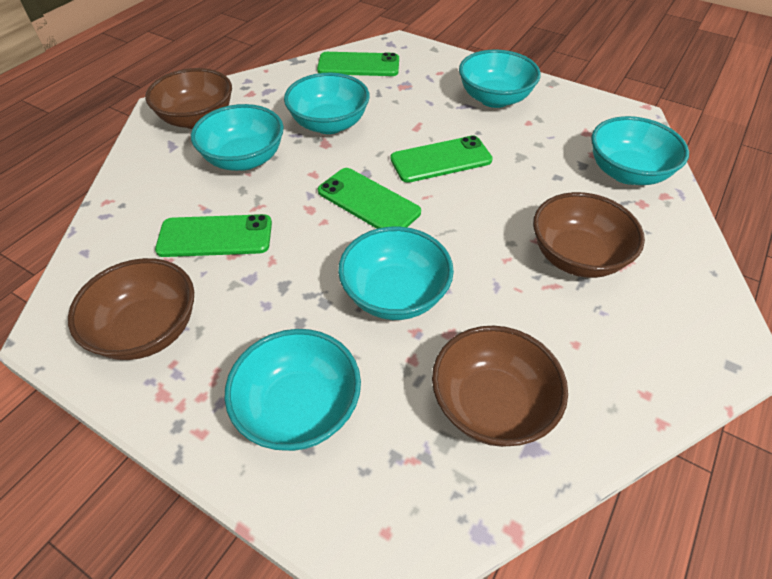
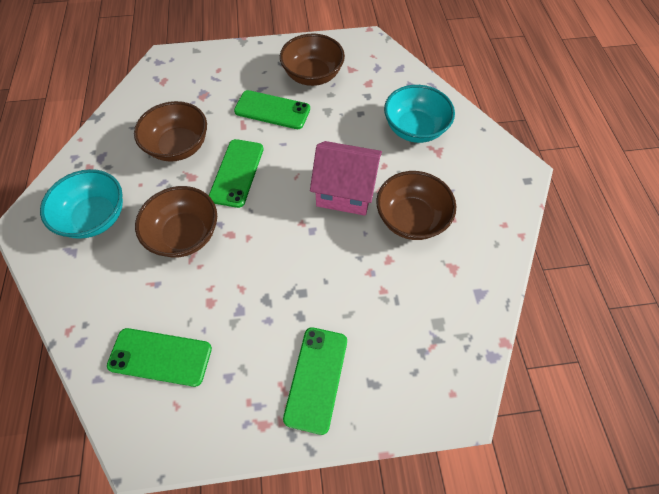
pink house: 0 -> 1
turquoise bowl: 6 -> 2

